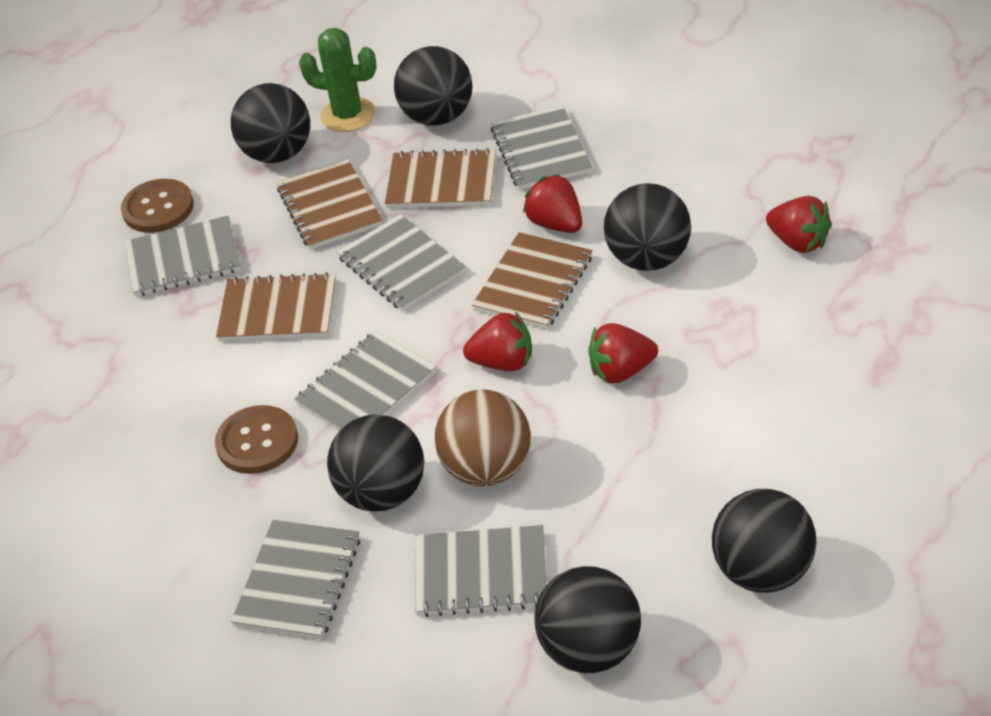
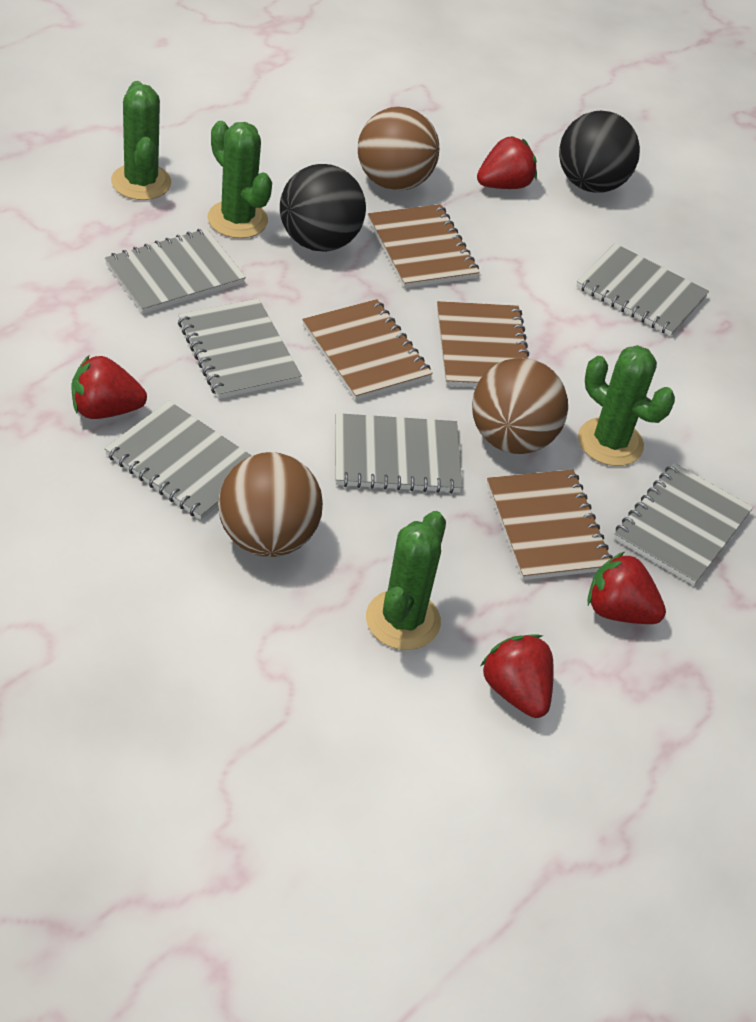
black ball: 6 -> 2
brown ball: 1 -> 3
brown button: 2 -> 0
green cactus: 1 -> 4

